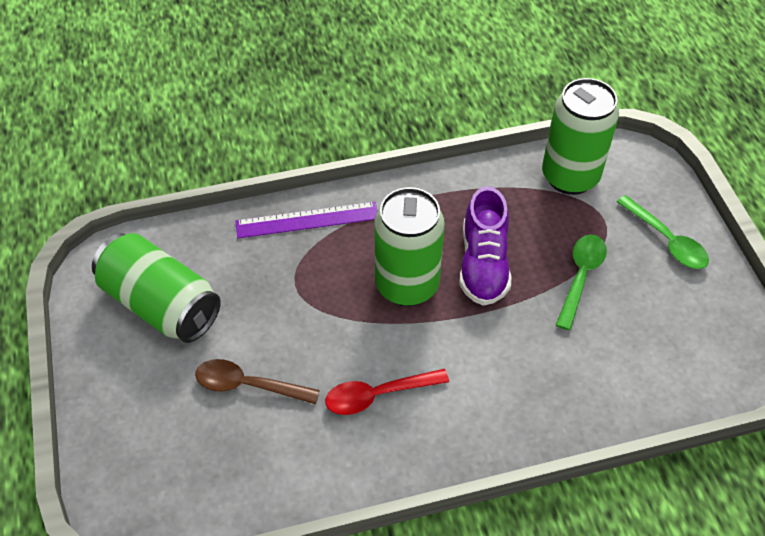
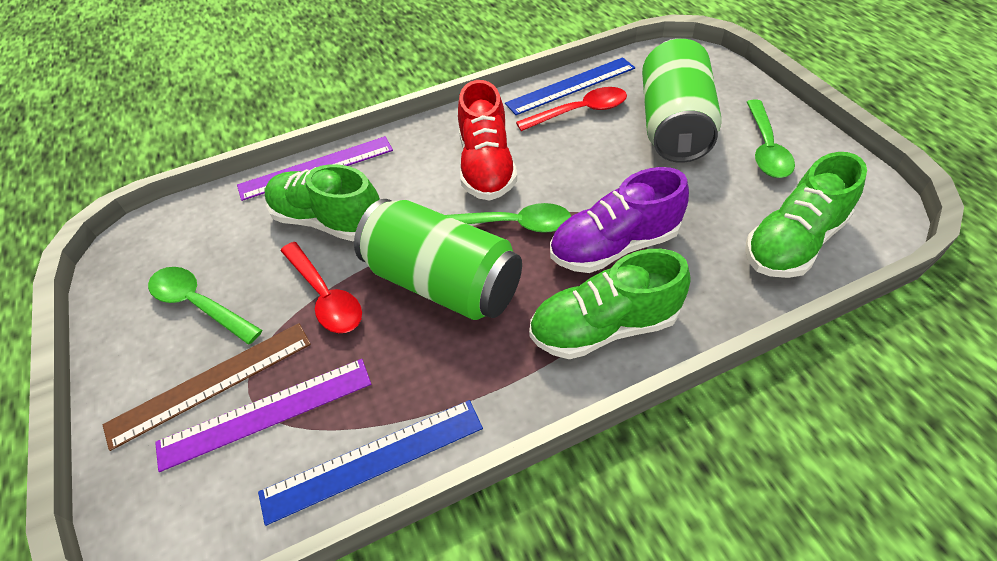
blue ruler: 0 -> 2
brown ruler: 0 -> 1
brown spoon: 1 -> 0
green can: 3 -> 2
green shoe: 0 -> 3
green spoon: 2 -> 3
purple ruler: 1 -> 2
red shoe: 0 -> 1
red spoon: 1 -> 2

